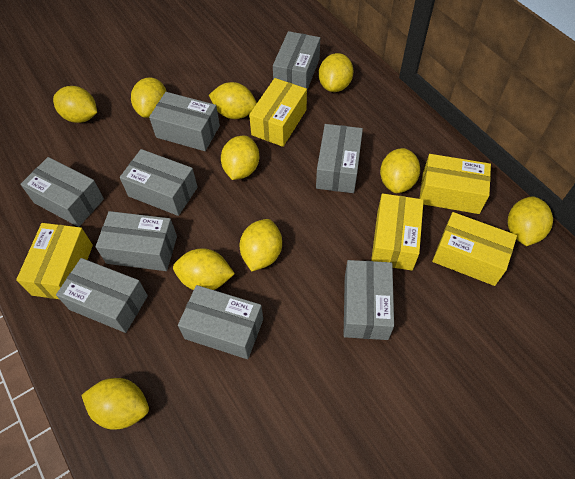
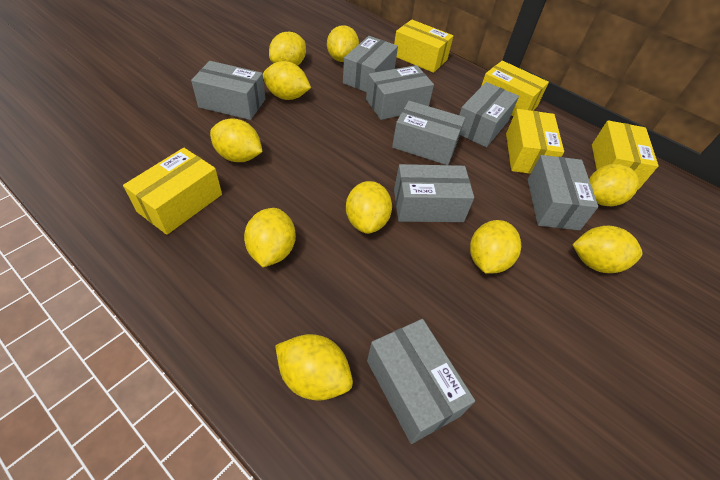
grey box: 9 -> 8

